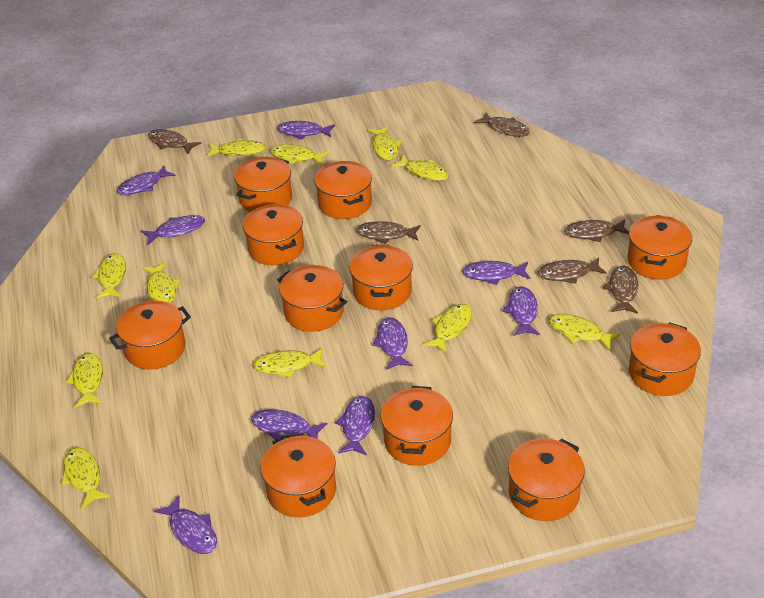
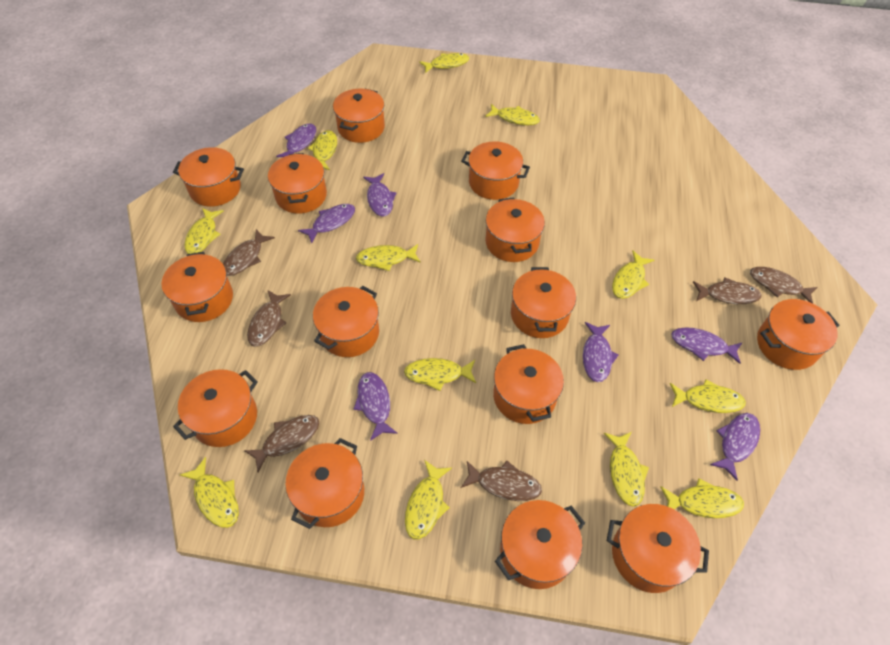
orange pot: 11 -> 14
purple fish: 9 -> 7
yellow fish: 11 -> 12

